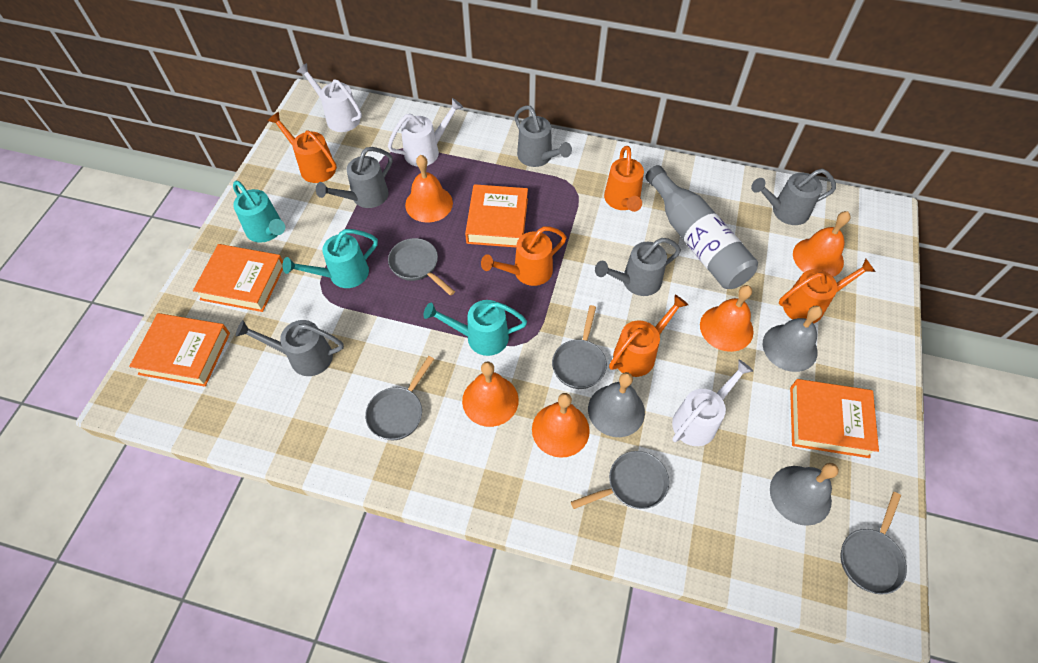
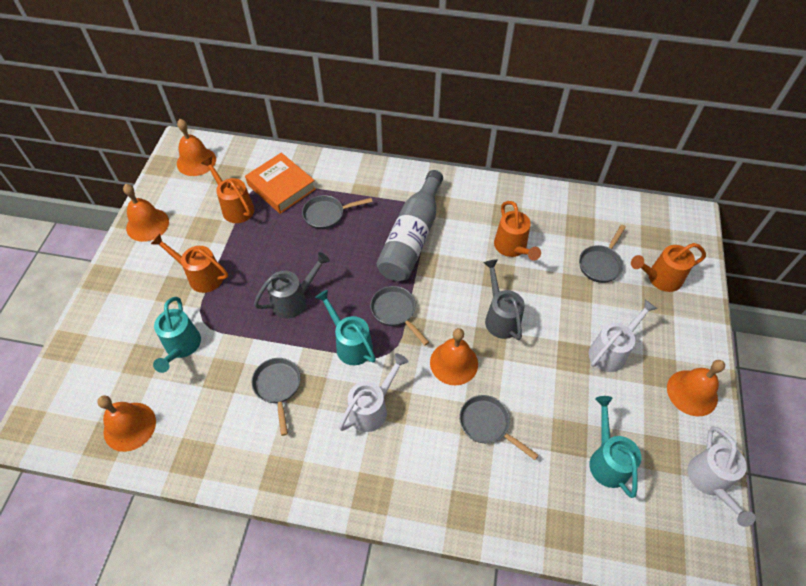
grey bell: 3 -> 0
grey watering can: 5 -> 2
orange book: 4 -> 1
orange watering can: 5 -> 4

